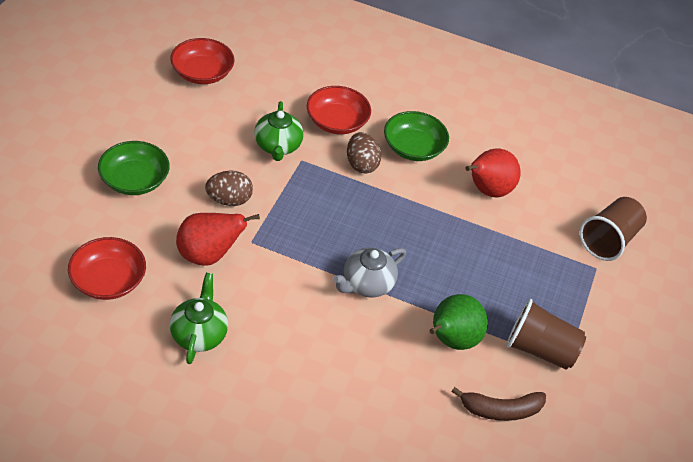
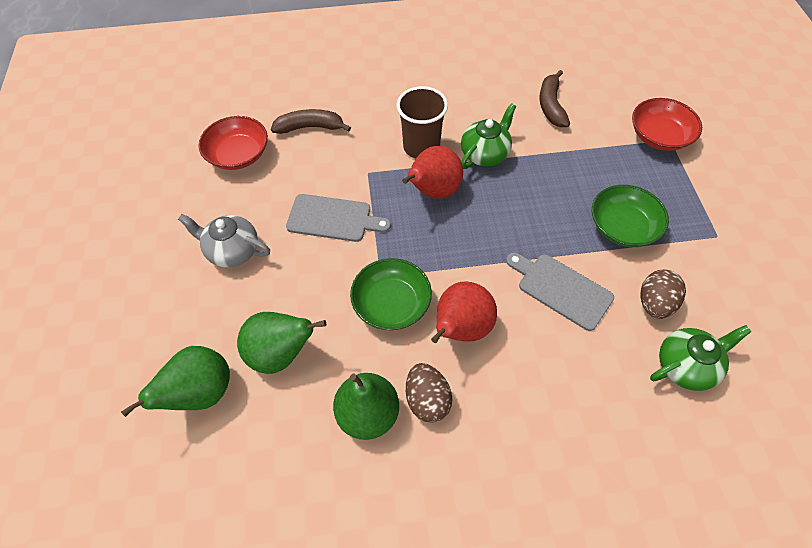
brown banana: 1 -> 2
brown cup: 2 -> 1
green pear: 1 -> 3
grey cutting board: 0 -> 2
red bowl: 3 -> 2

